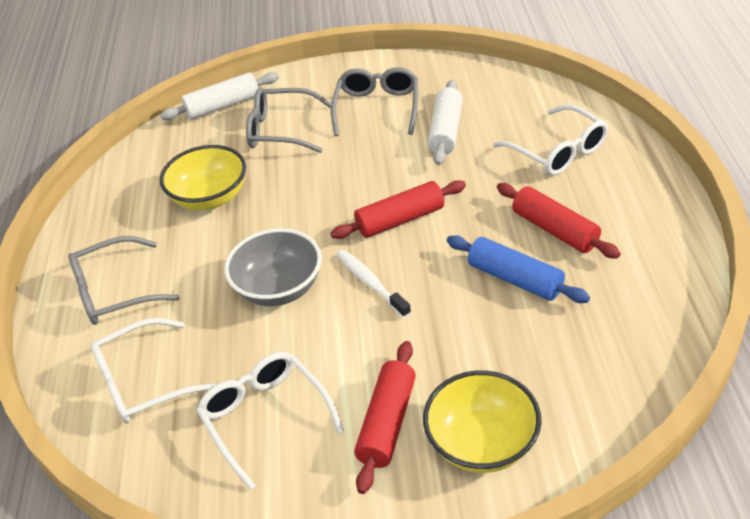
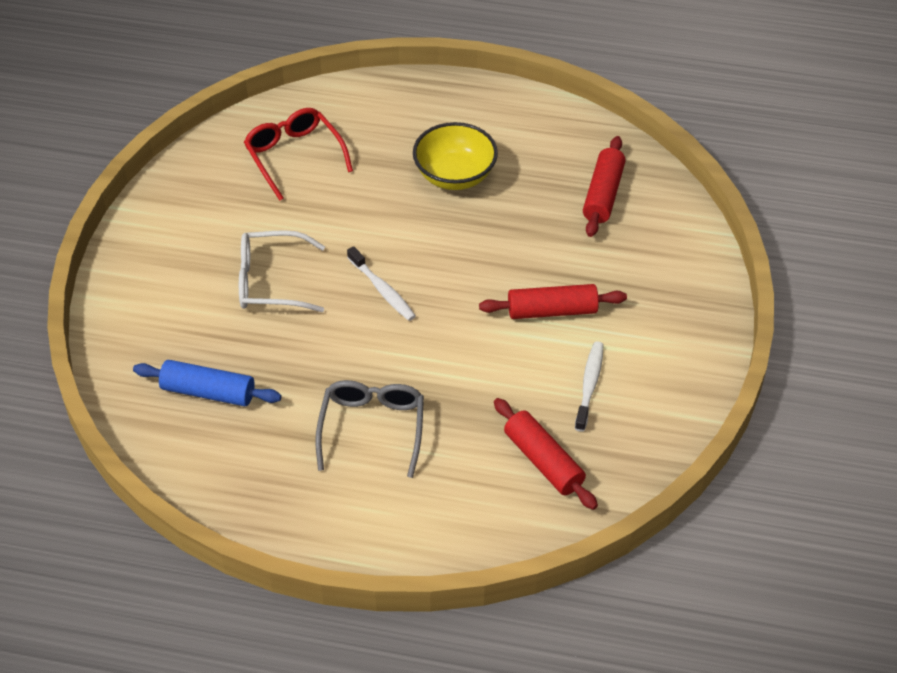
grey bowl: 1 -> 0
grey glasses: 3 -> 1
red glasses: 0 -> 1
white glasses: 3 -> 1
white rolling pin: 2 -> 0
white toothbrush: 1 -> 2
yellow bowl: 2 -> 1

